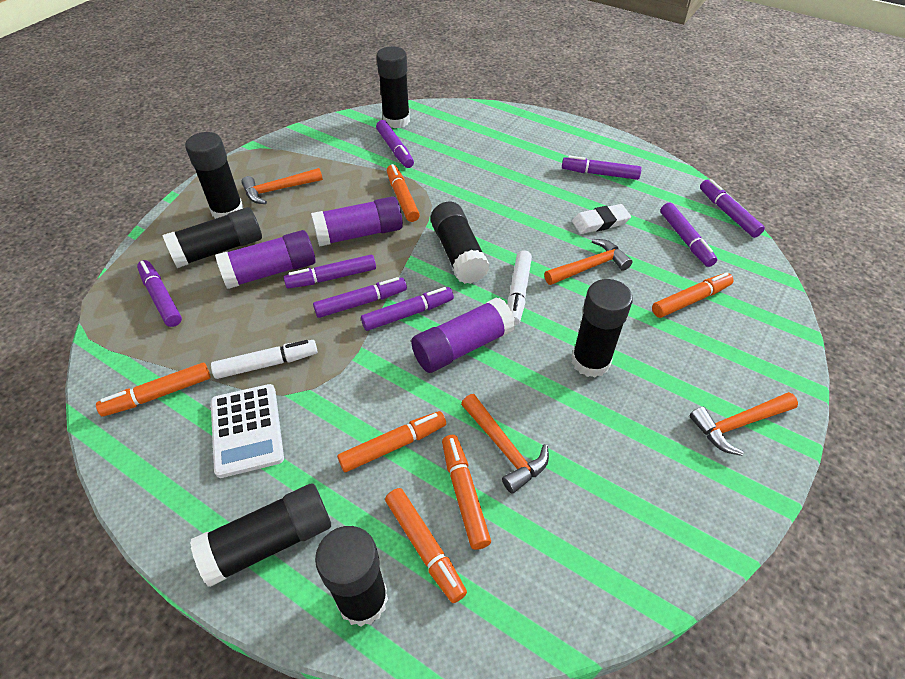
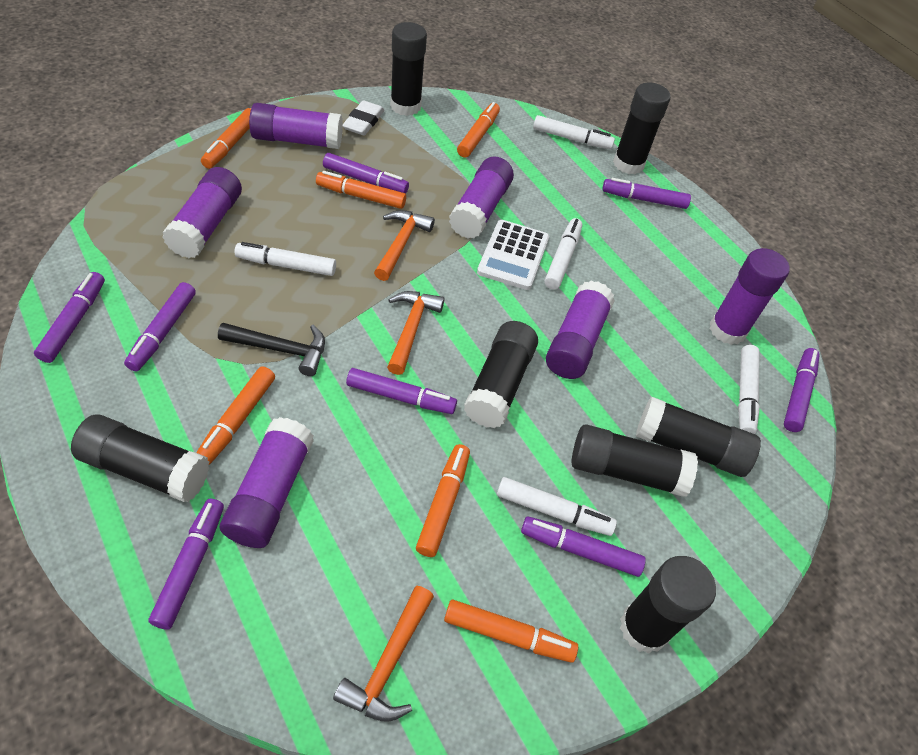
black hammer: 0 -> 1
orange hammer: 4 -> 3
purple glue stick: 3 -> 6
white marker: 2 -> 5

